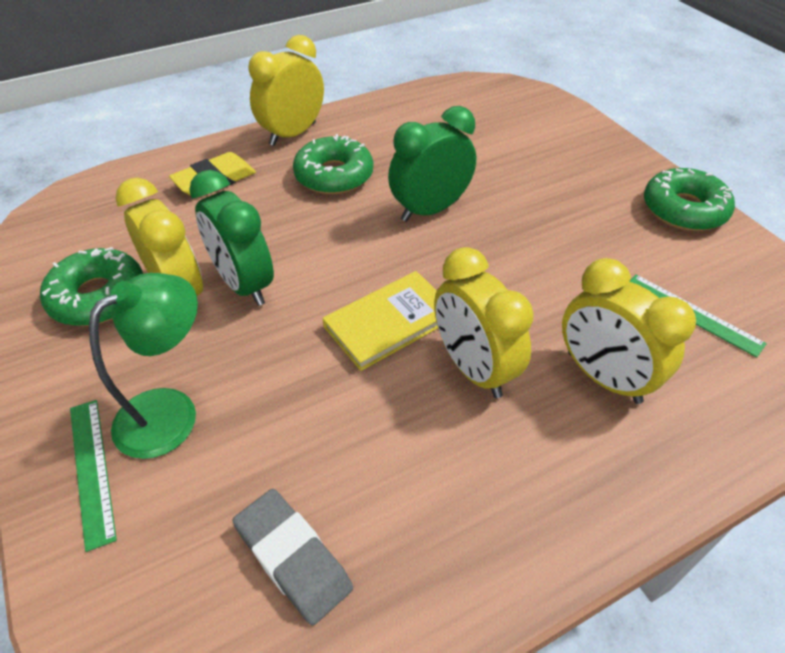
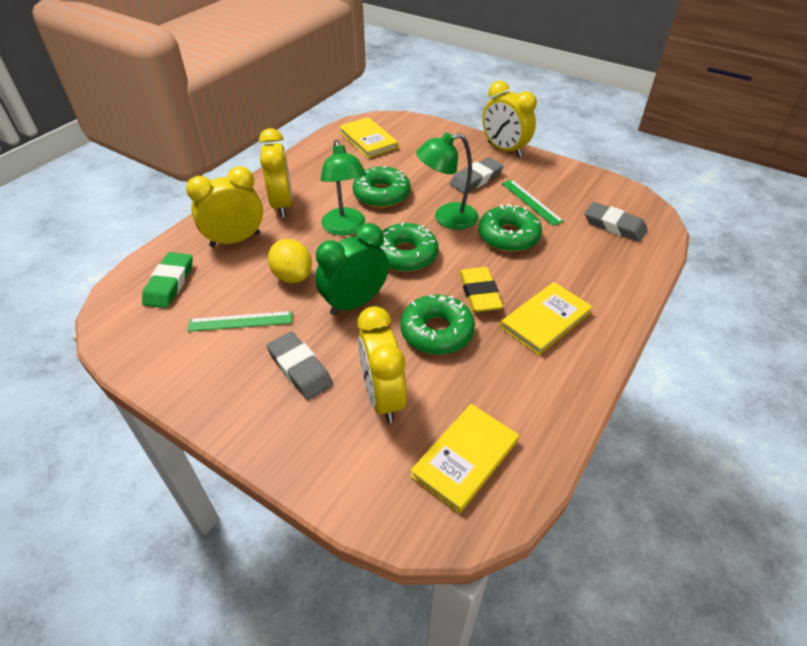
green clock: 2 -> 1
green donut: 3 -> 4
green eraser: 0 -> 1
green lamp: 1 -> 2
grey eraser: 1 -> 3
yellow book: 1 -> 3
yellow lemon: 0 -> 1

